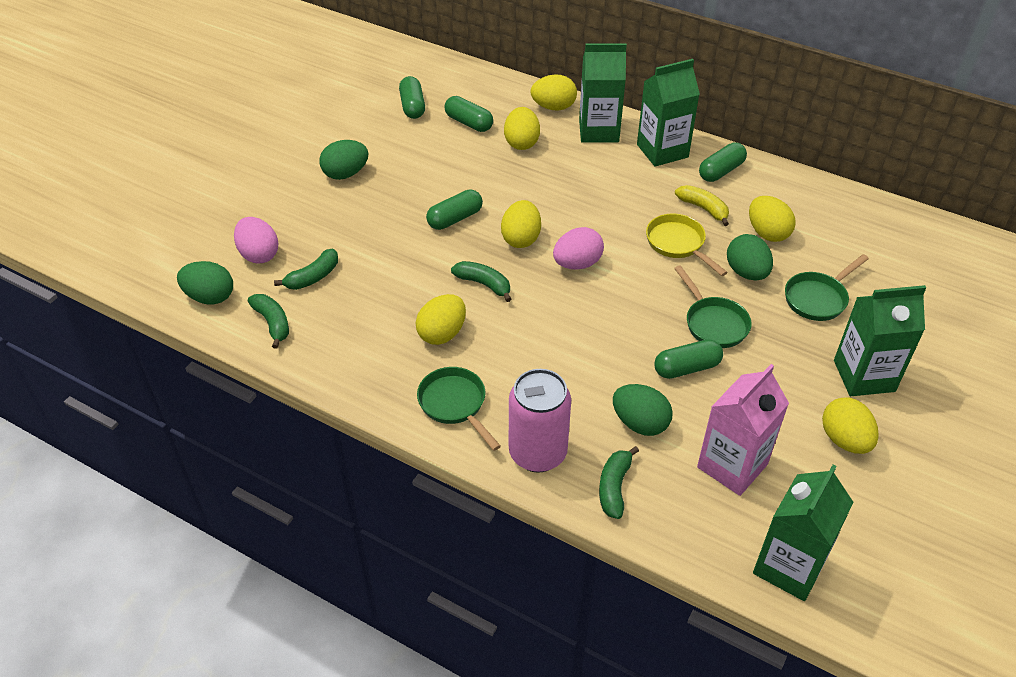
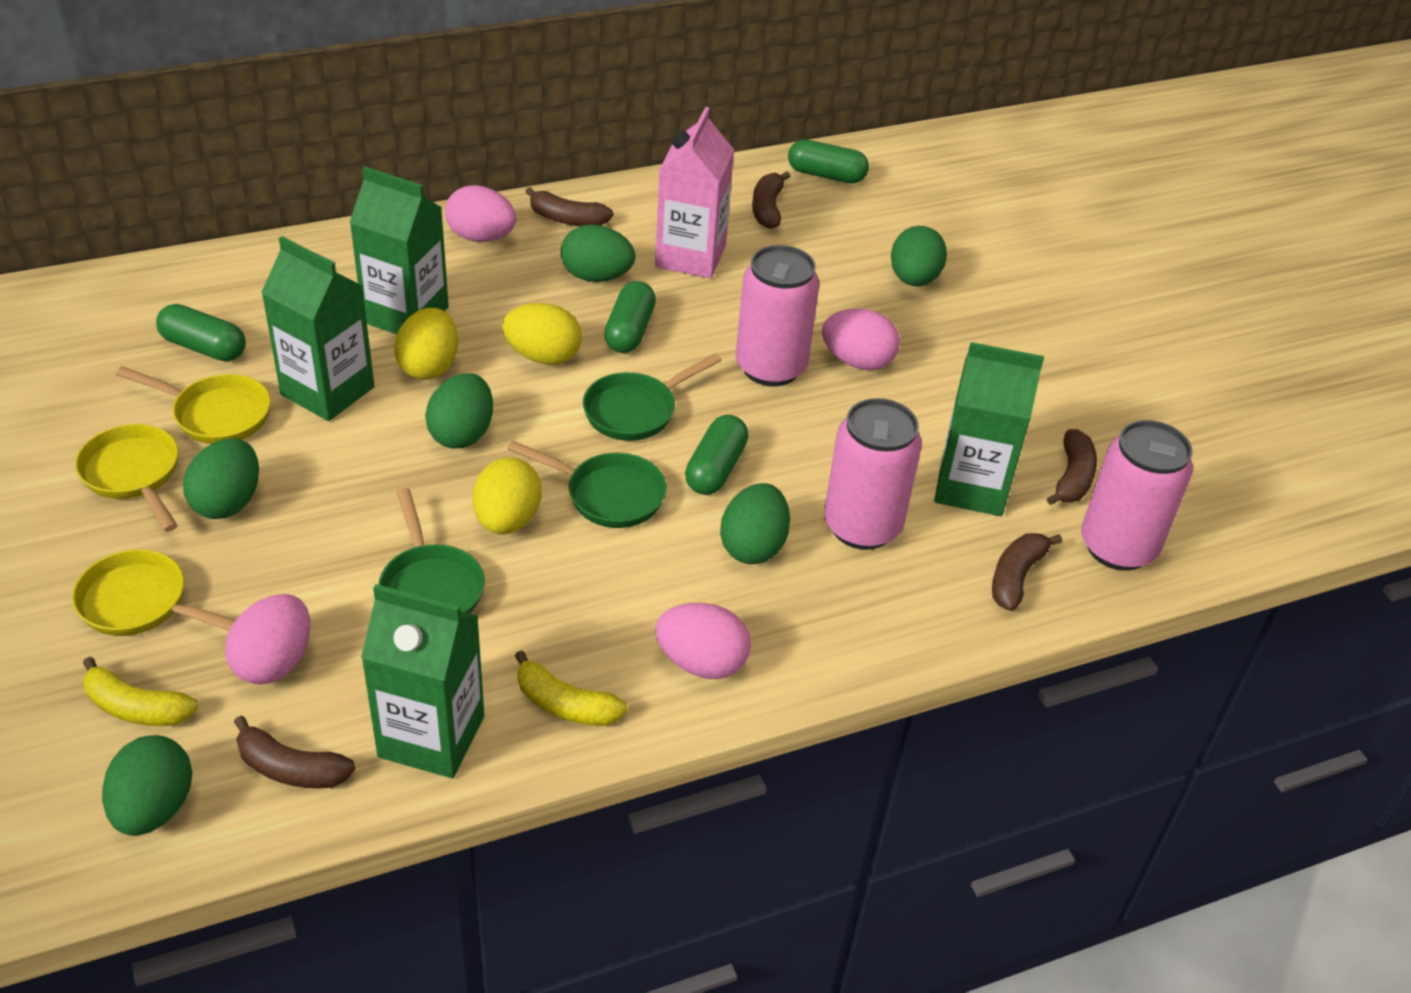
brown banana: 0 -> 5
green banana: 4 -> 0
green capsule: 5 -> 4
green egg: 4 -> 6
pink can: 1 -> 3
pink egg: 2 -> 4
yellow banana: 1 -> 2
yellow egg: 6 -> 3
yellow pan: 1 -> 3

